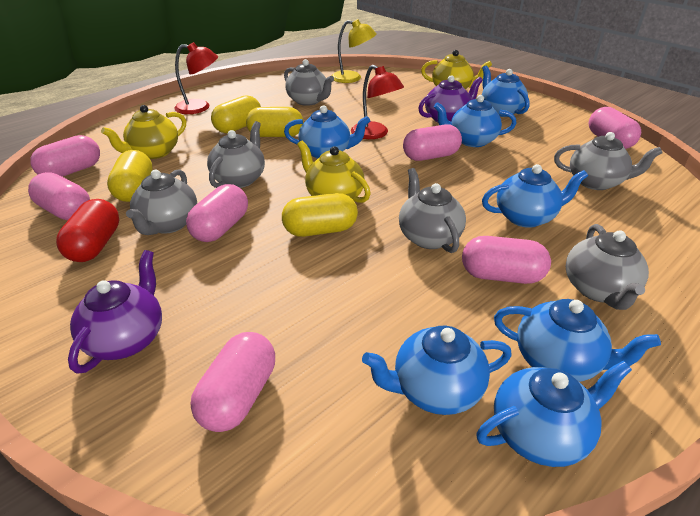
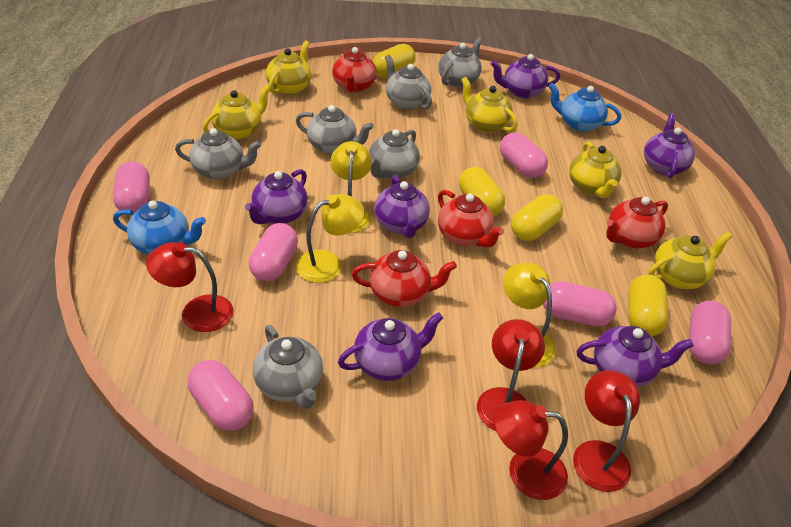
blue teapot: 7 -> 2
pink capsule: 7 -> 6
purple teapot: 2 -> 6
red capsule: 1 -> 0
red lamp: 2 -> 4
red teapot: 0 -> 4
yellow lamp: 1 -> 3
yellow teapot: 3 -> 5

